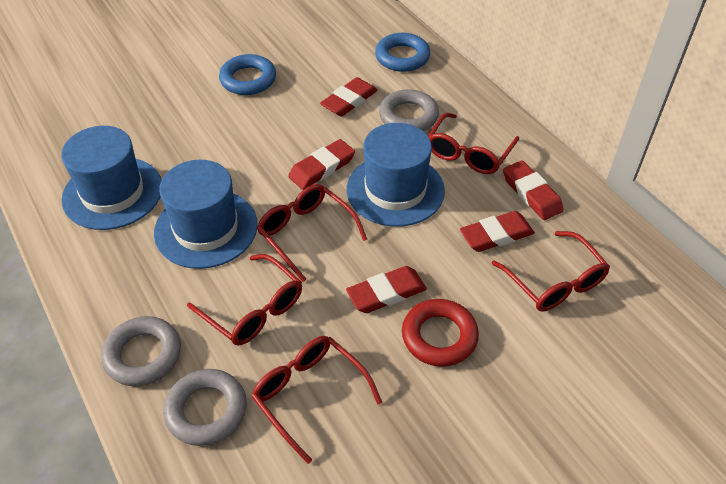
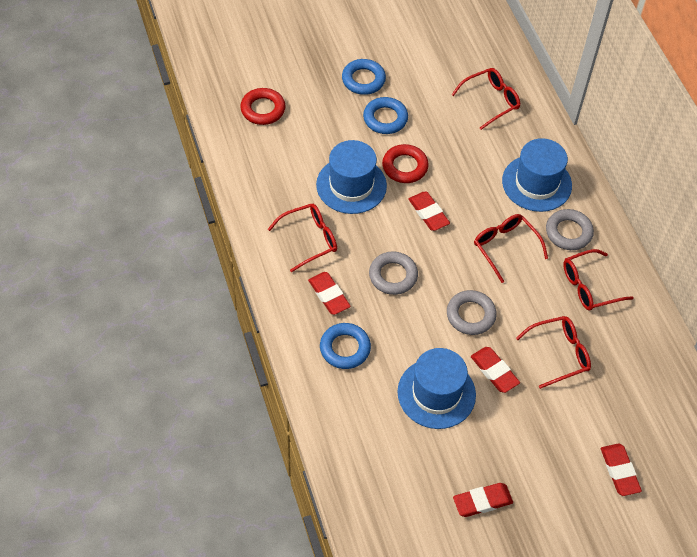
blue ring: 2 -> 3
red ring: 1 -> 2

